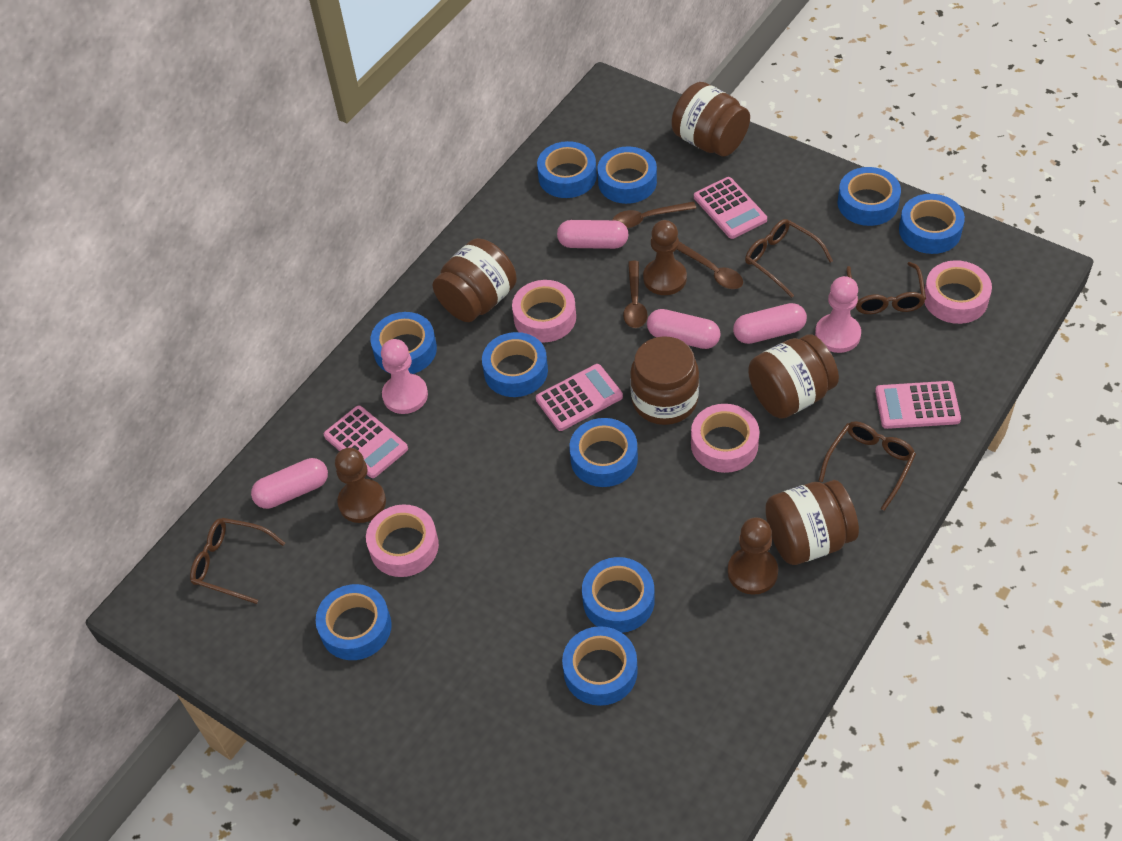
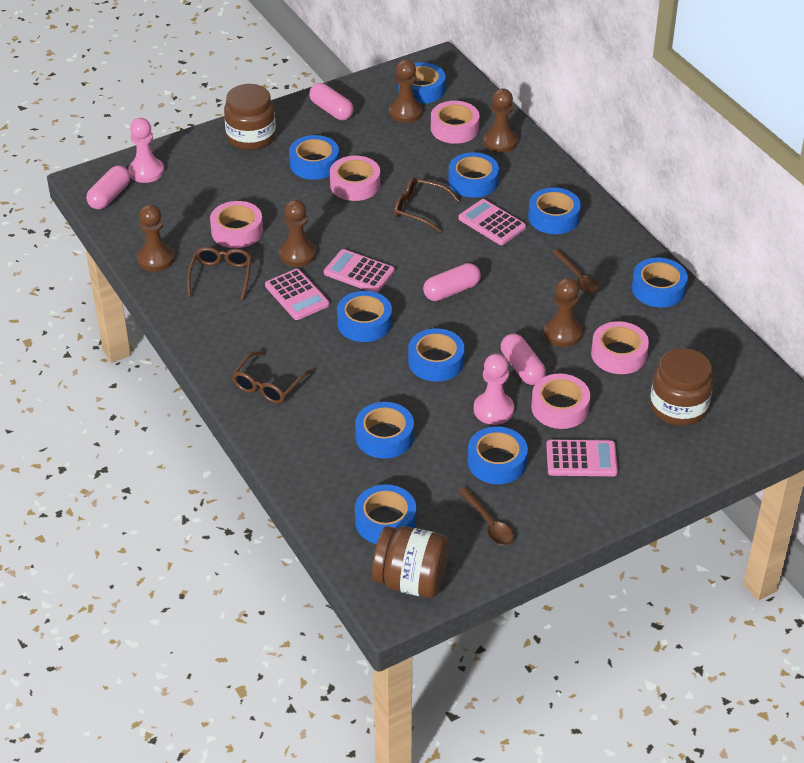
brown glasses: 4 -> 3
brown jar: 5 -> 3
brown pawn: 3 -> 5
brown spoon: 3 -> 2
pink tape: 4 -> 5

